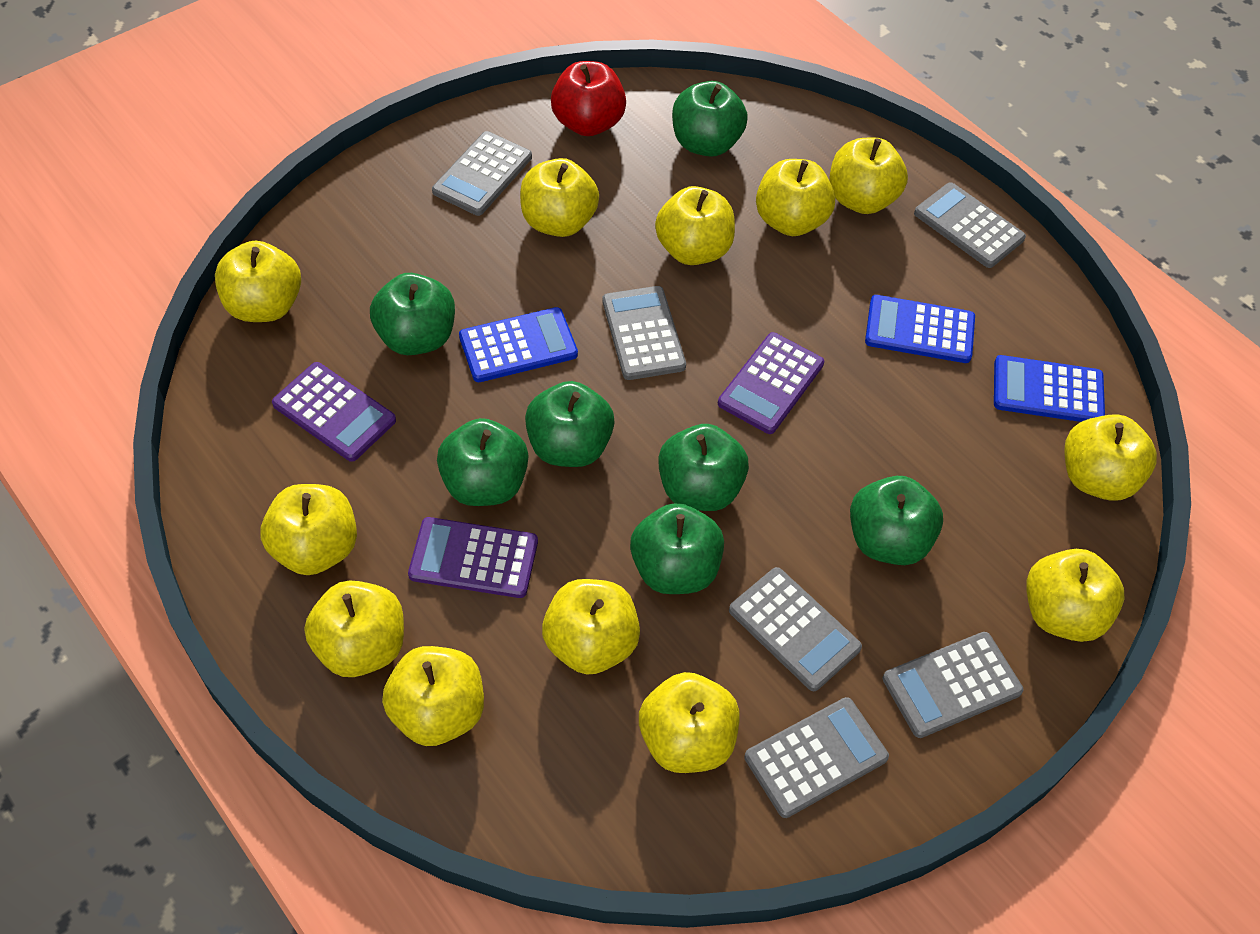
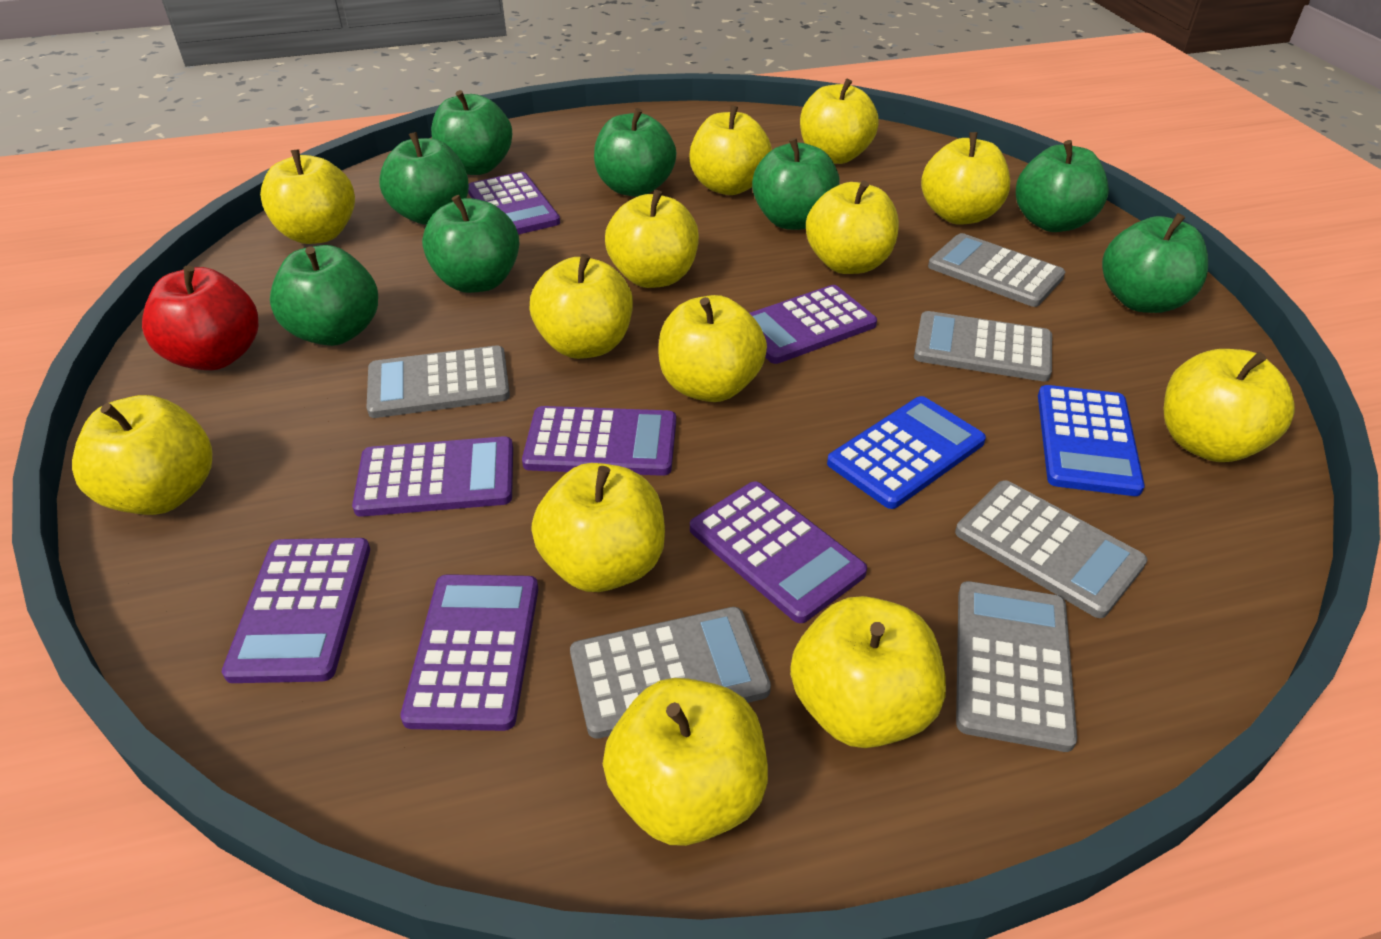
blue calculator: 3 -> 2
green apple: 7 -> 8
purple calculator: 3 -> 7
yellow apple: 12 -> 13

